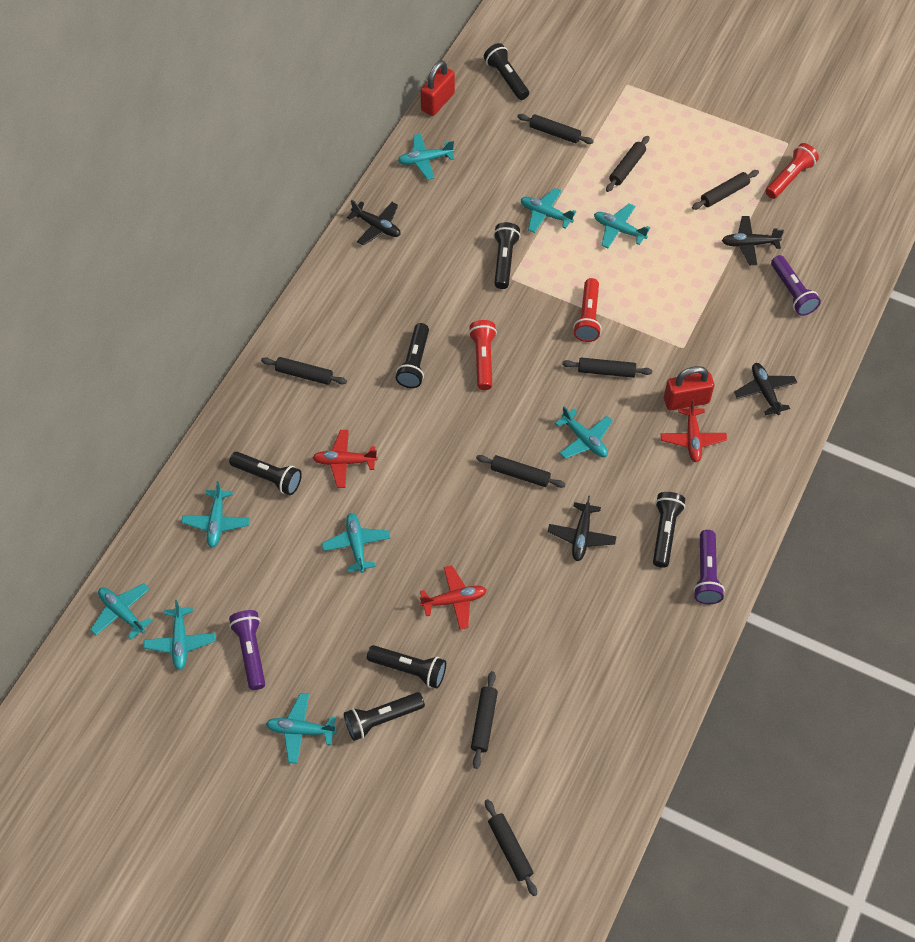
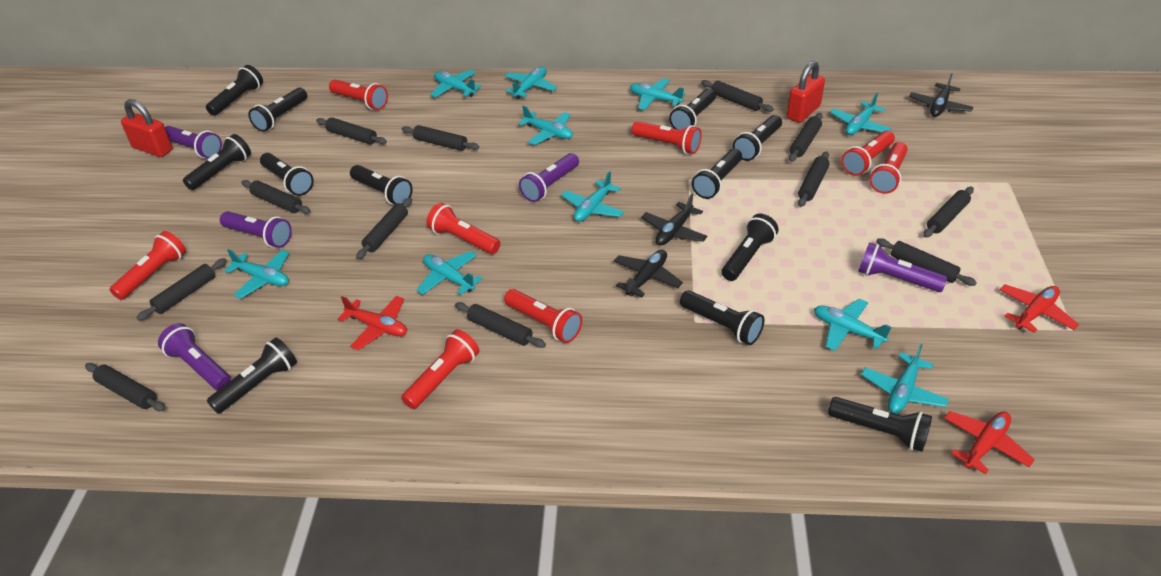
black flashlight: 7 -> 12
black plane: 4 -> 3
black rolling pin: 8 -> 12
purple flashlight: 3 -> 5
red flashlight: 3 -> 8
turquoise plane: 9 -> 10

